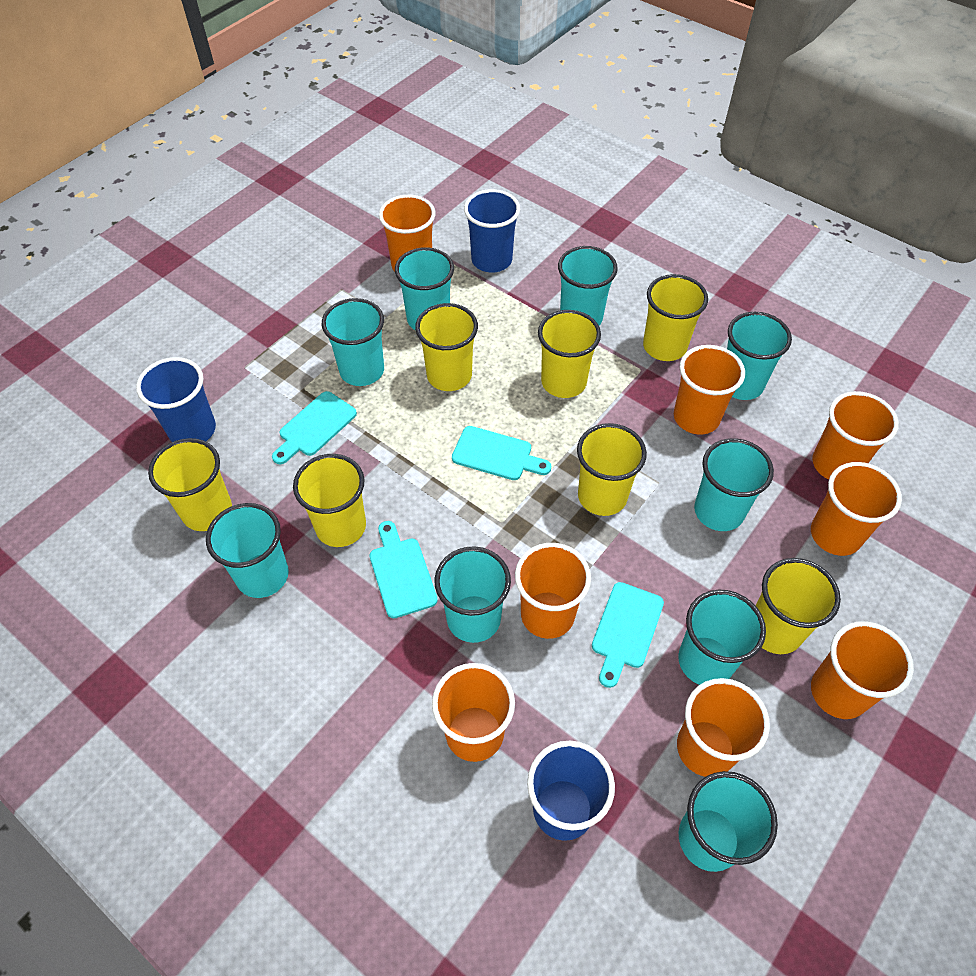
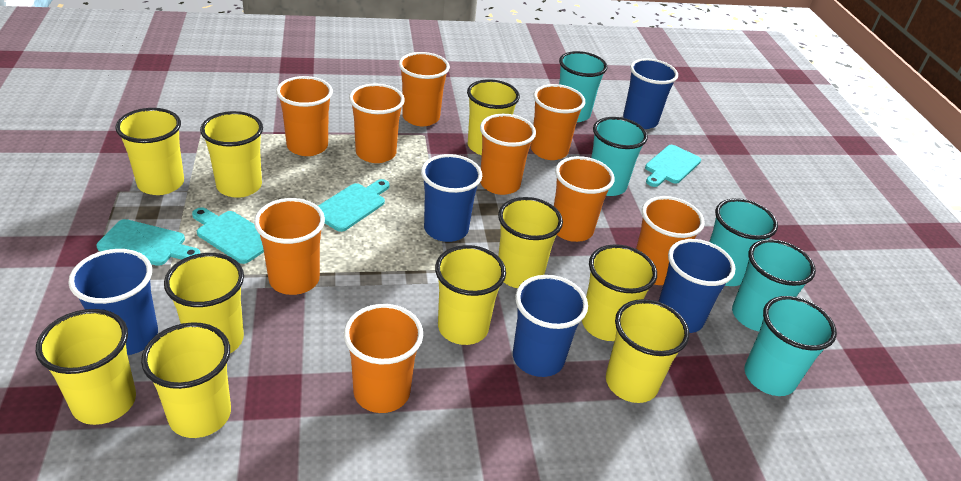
blue cup: 3 -> 5
orange cup: 8 -> 9
turquoise cup: 9 -> 5
yellow cup: 7 -> 10

